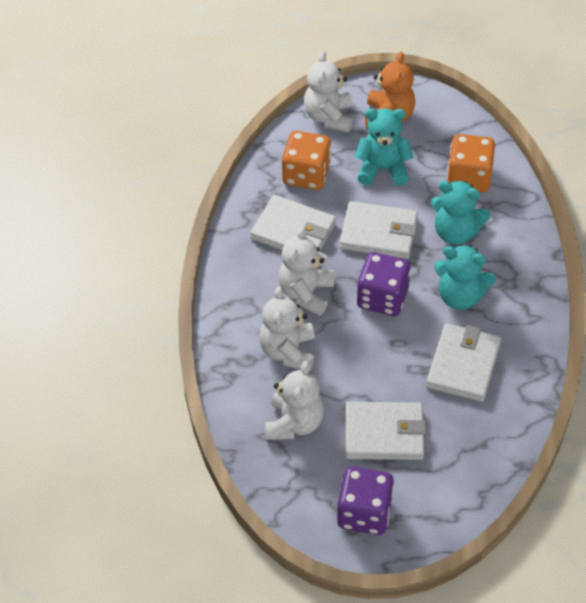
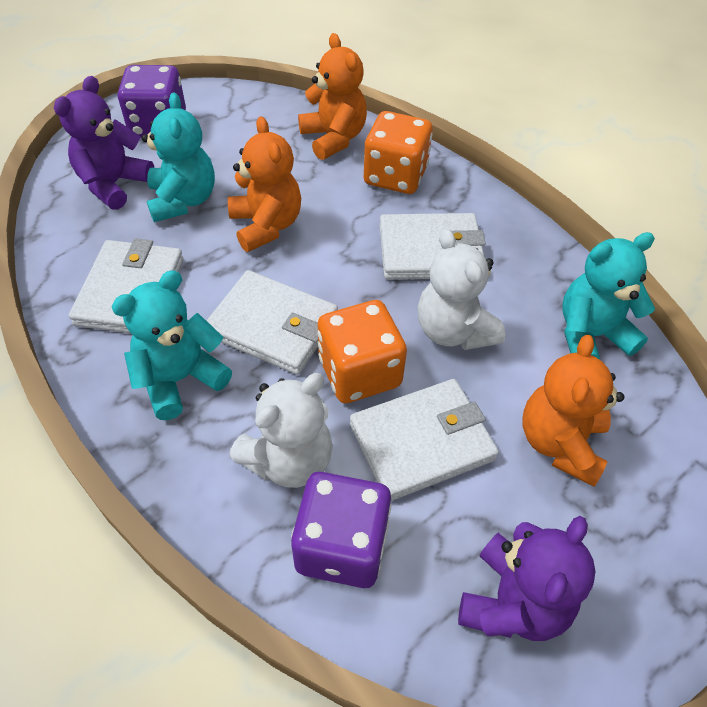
orange teddy bear: 1 -> 3
purple teddy bear: 0 -> 2
white teddy bear: 4 -> 2

